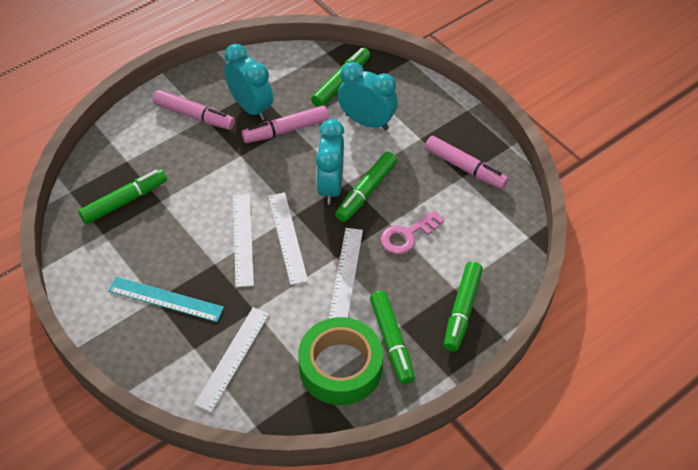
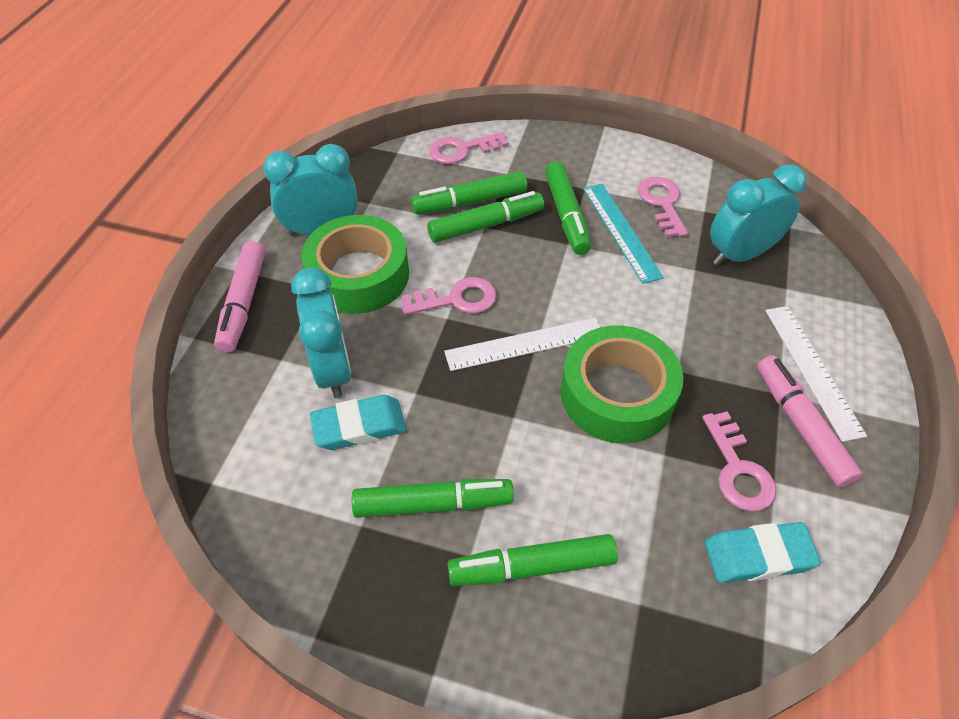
green tape: 1 -> 2
pink key: 1 -> 4
pink marker: 3 -> 2
turquoise eraser: 0 -> 2
white ruler: 4 -> 2

